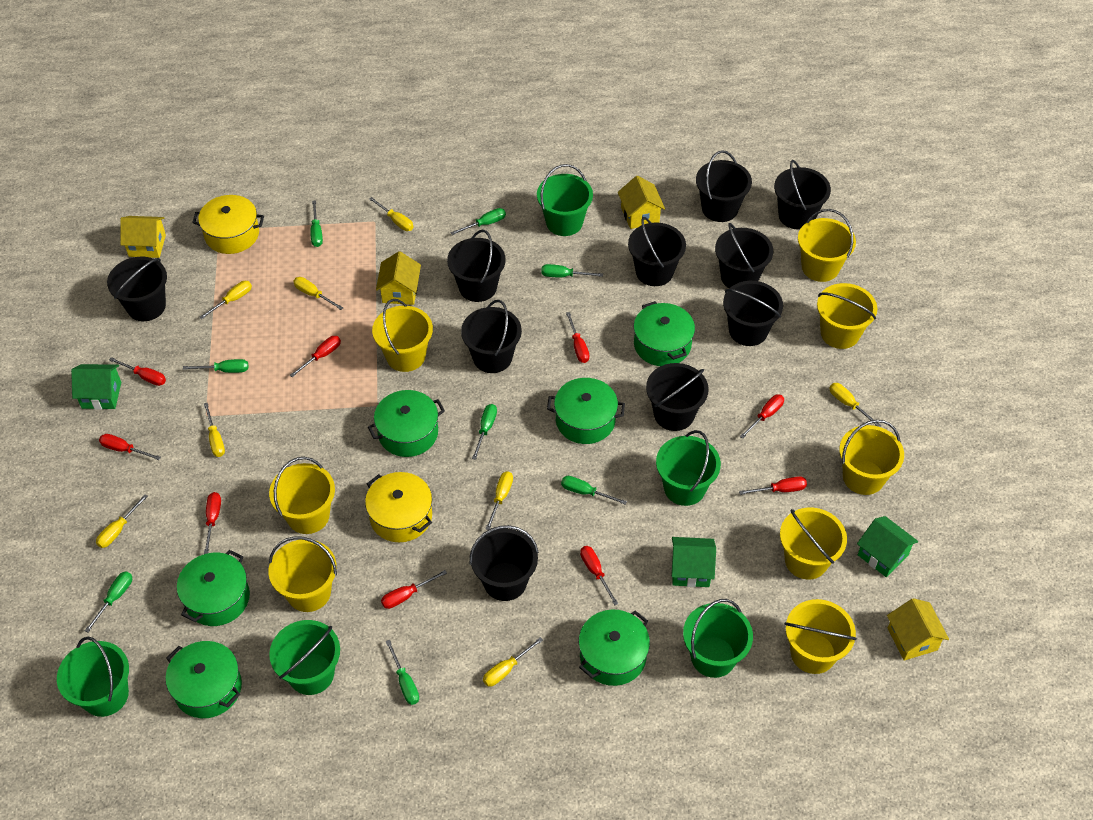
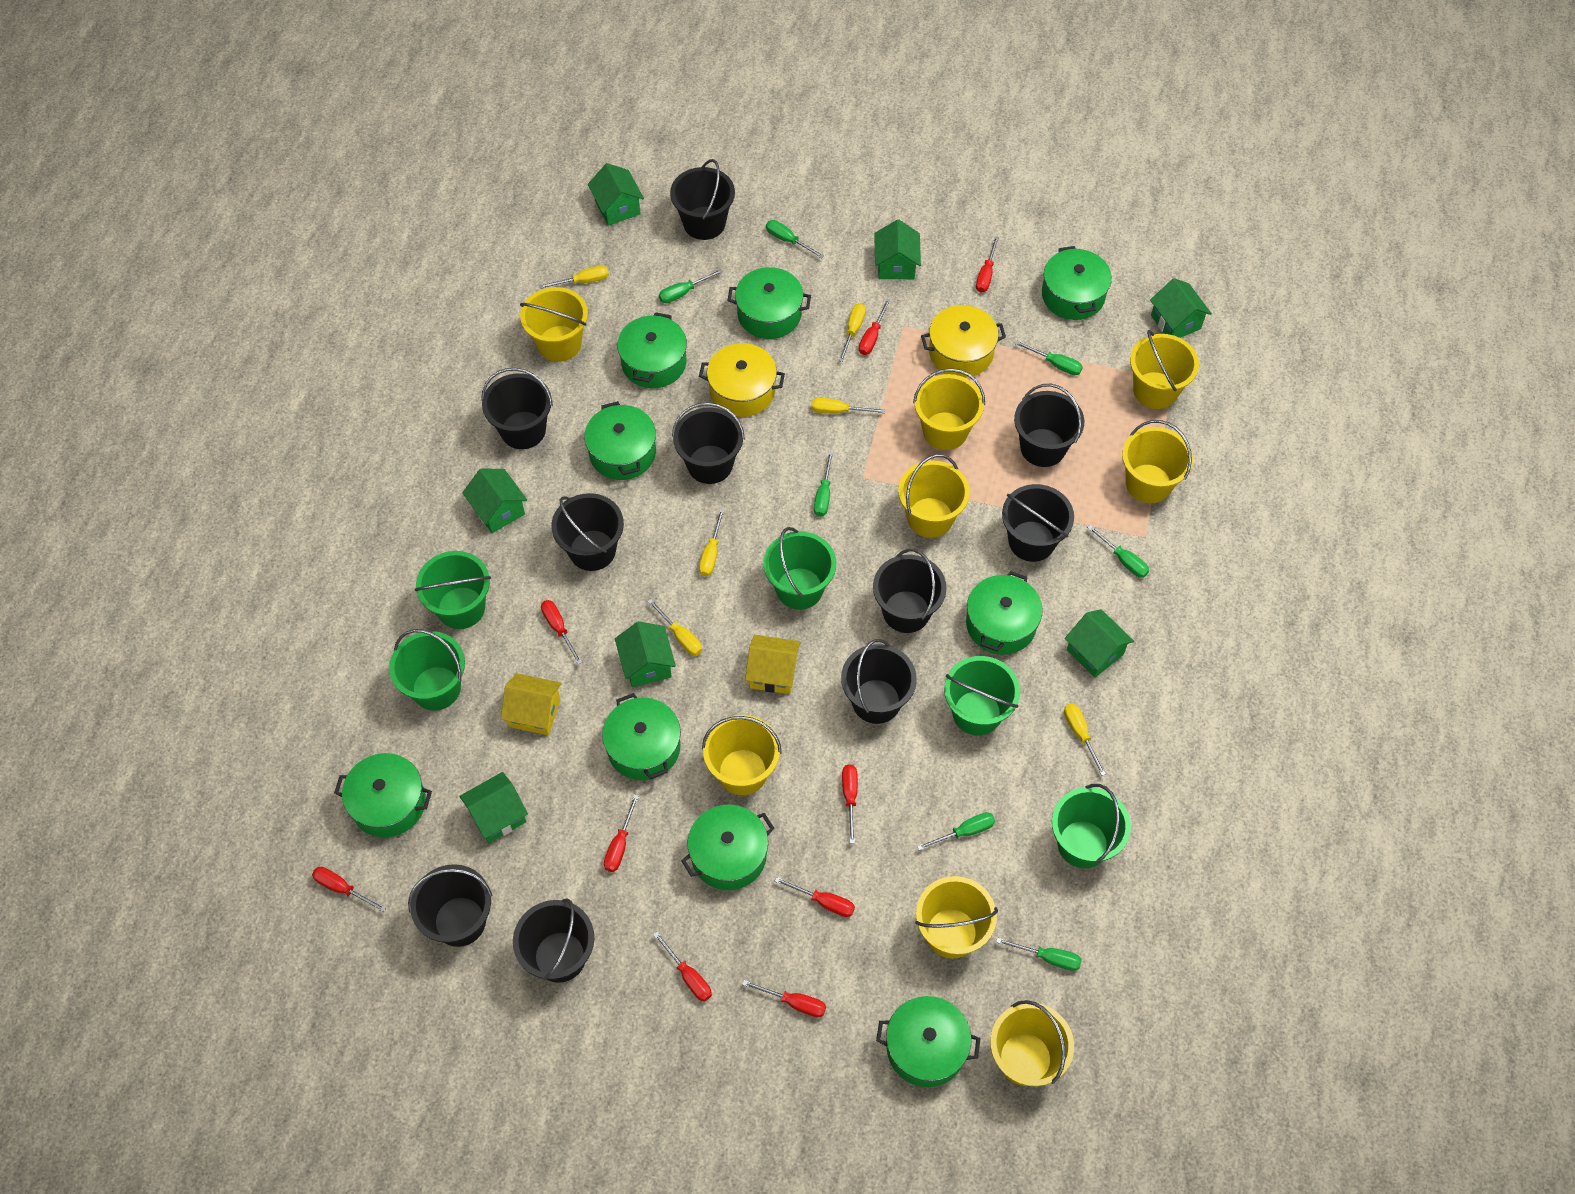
green house: 3 -> 7
green pot: 6 -> 9
green screwdriver: 8 -> 7
yellow house: 4 -> 2
yellow screwdriver: 8 -> 6

